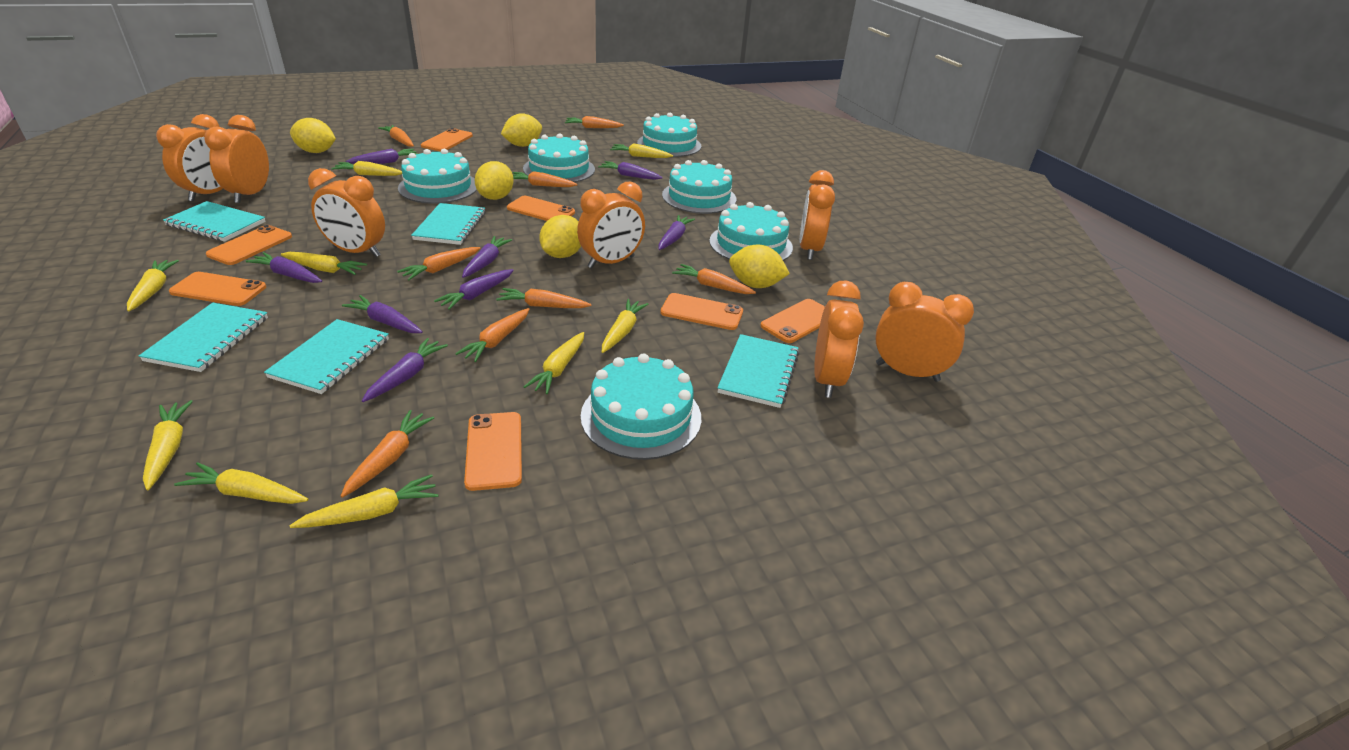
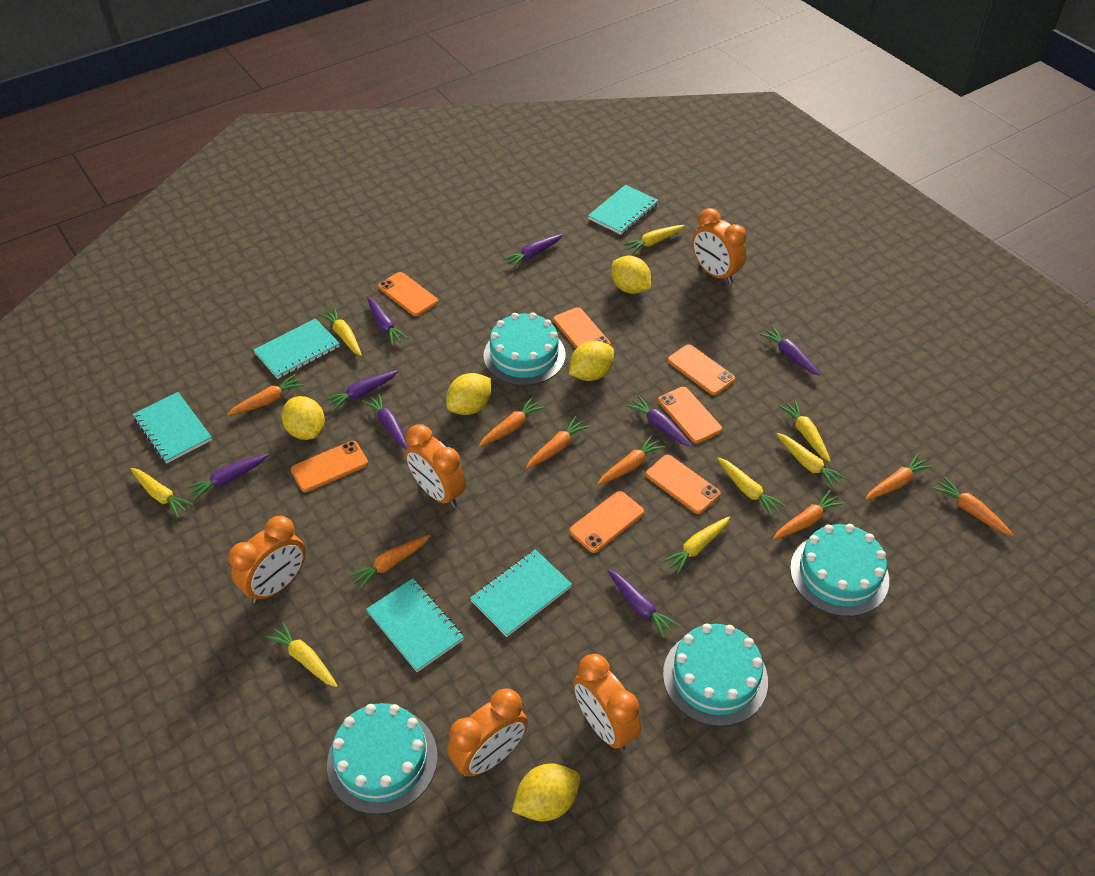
orange clock: 7 -> 5
turquoise cake: 6 -> 4
yellow carrot: 9 -> 8

